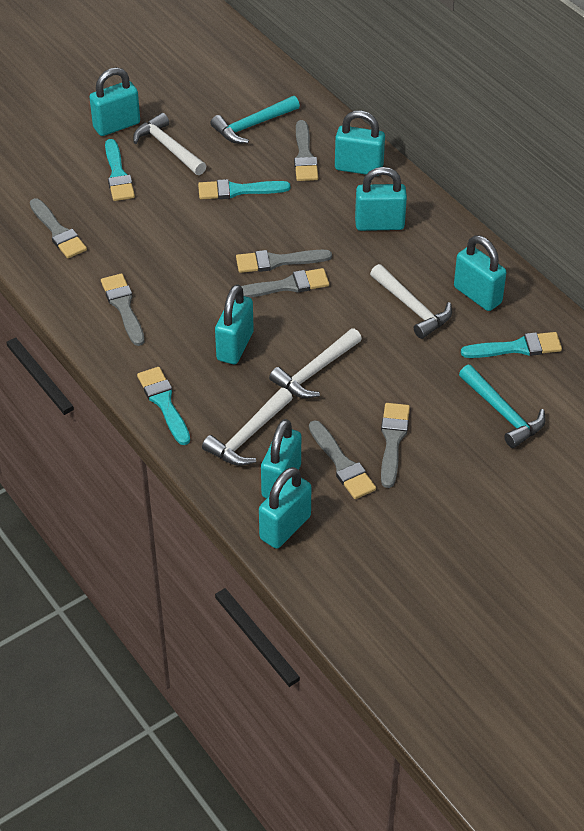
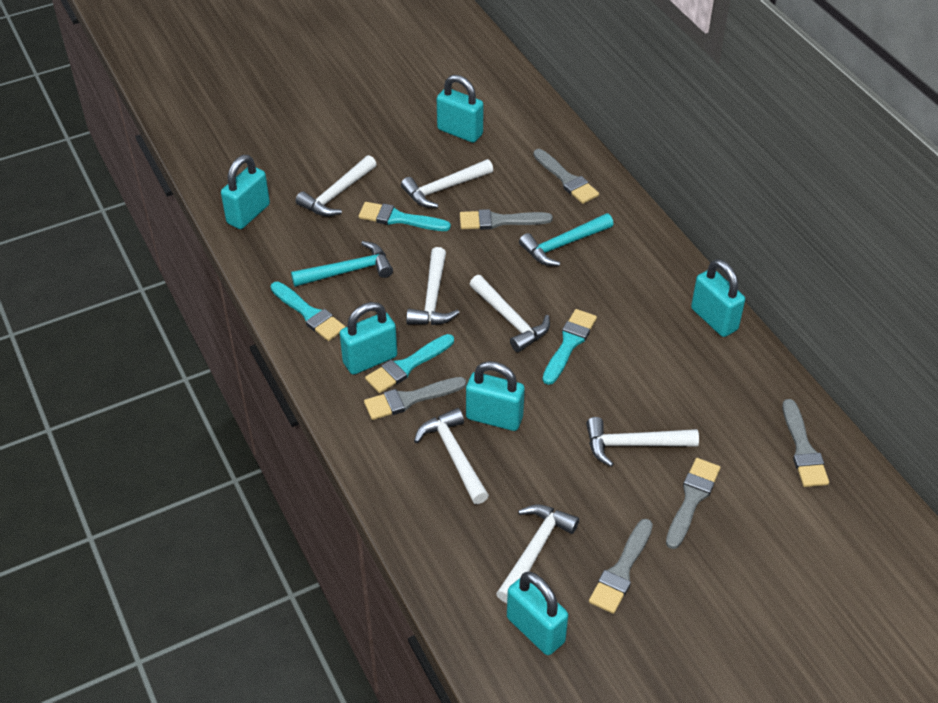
grey brush: 7 -> 6
turquoise padlock: 7 -> 6
white hammer: 4 -> 7

